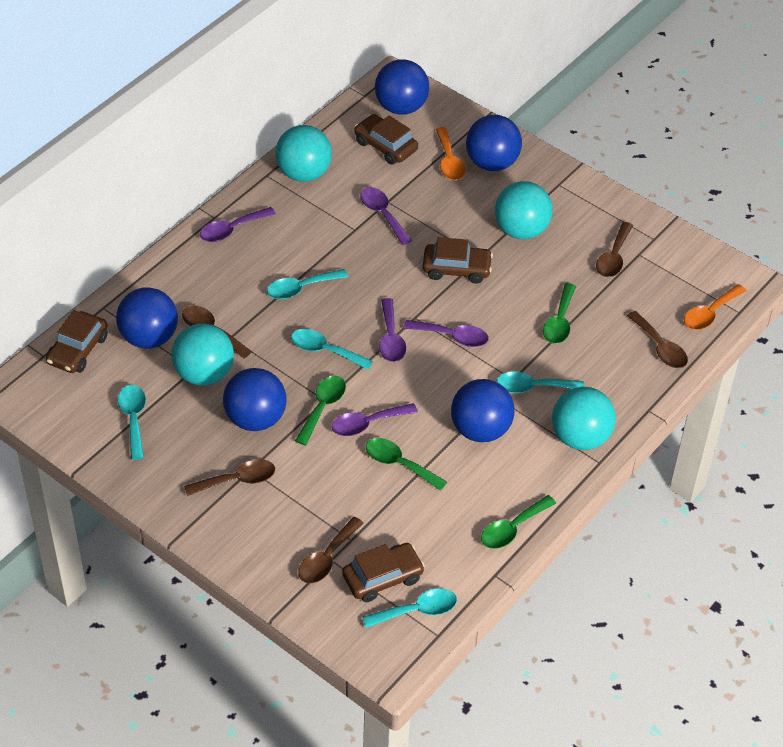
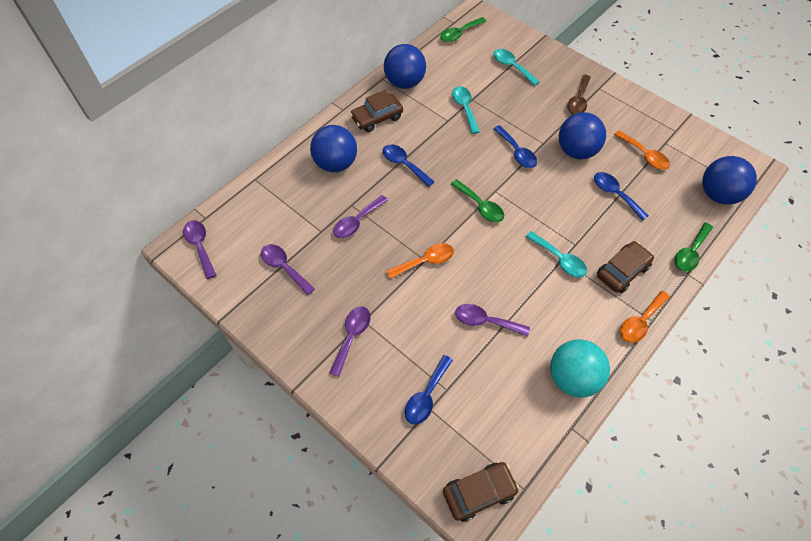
blue ball: 5 -> 4
blue spoon: 0 -> 4
brown car: 4 -> 3
brown spoon: 5 -> 1
green spoon: 4 -> 3
orange spoon: 2 -> 3
turquoise ball: 4 -> 1
turquoise spoon: 5 -> 3

